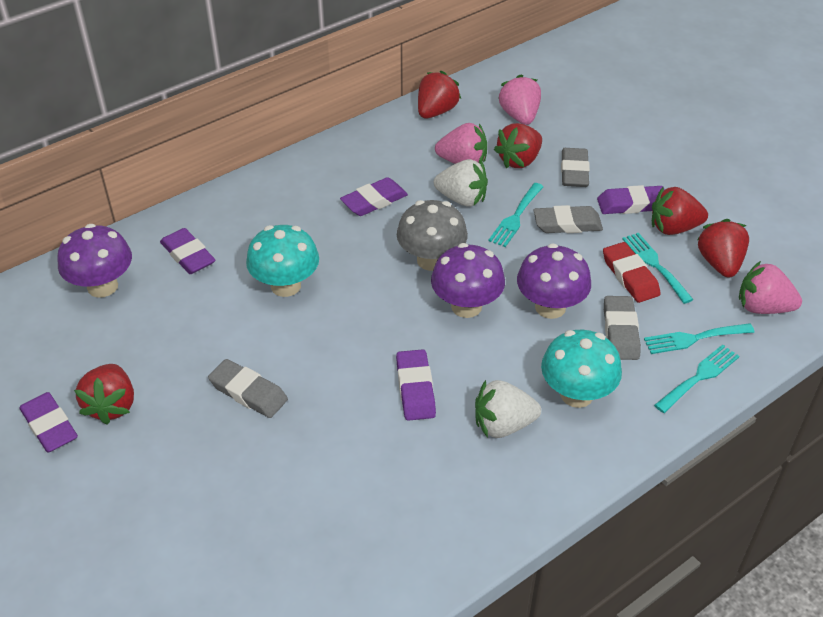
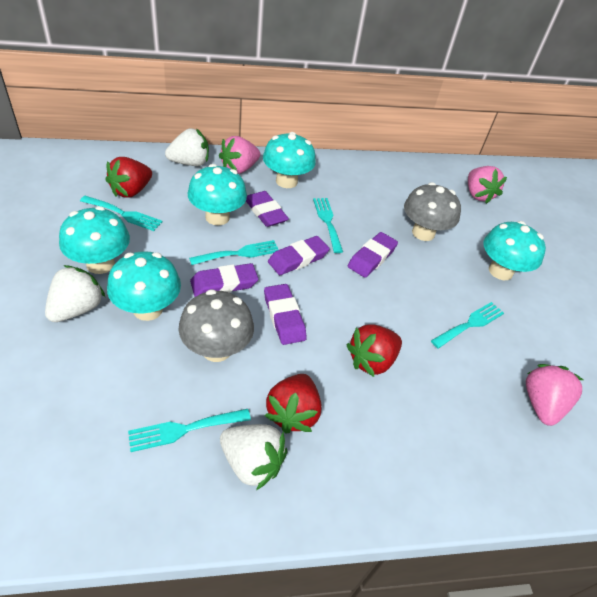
grey eraser: 4 -> 0
grey mushroom: 1 -> 2
purple mushroom: 3 -> 0
red eraser: 1 -> 0
red strawberry: 5 -> 3
turquoise fork: 4 -> 5
turquoise mushroom: 2 -> 5
white strawberry: 2 -> 3

